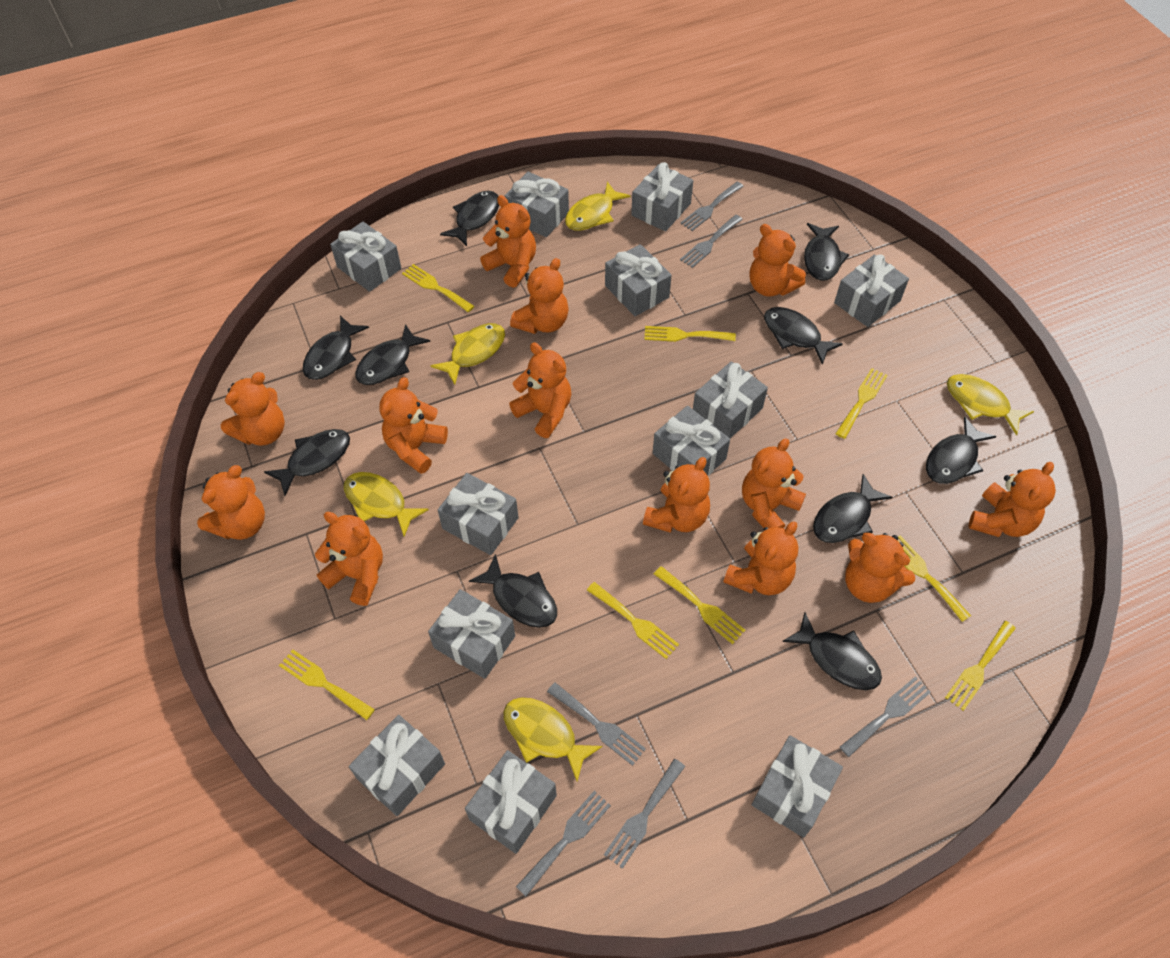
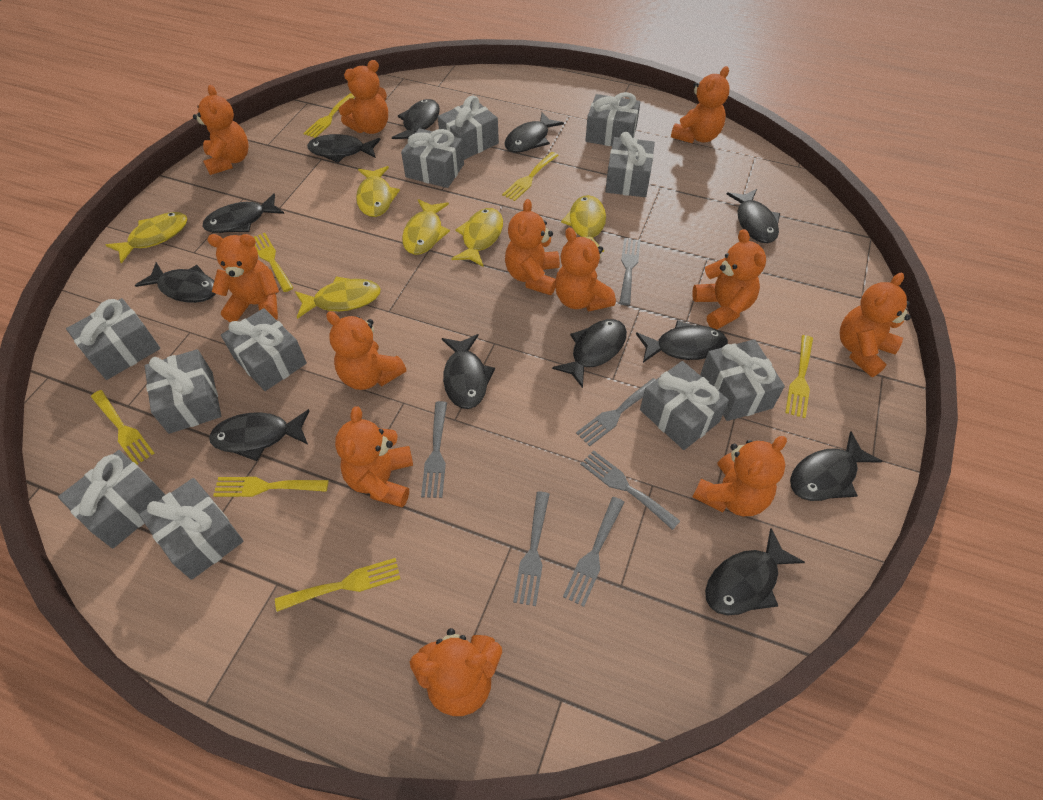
black fish: 10 -> 12
grey gift: 12 -> 11
orange teddy bear: 13 -> 12
yellow fish: 5 -> 6
yellow fork: 8 -> 7

